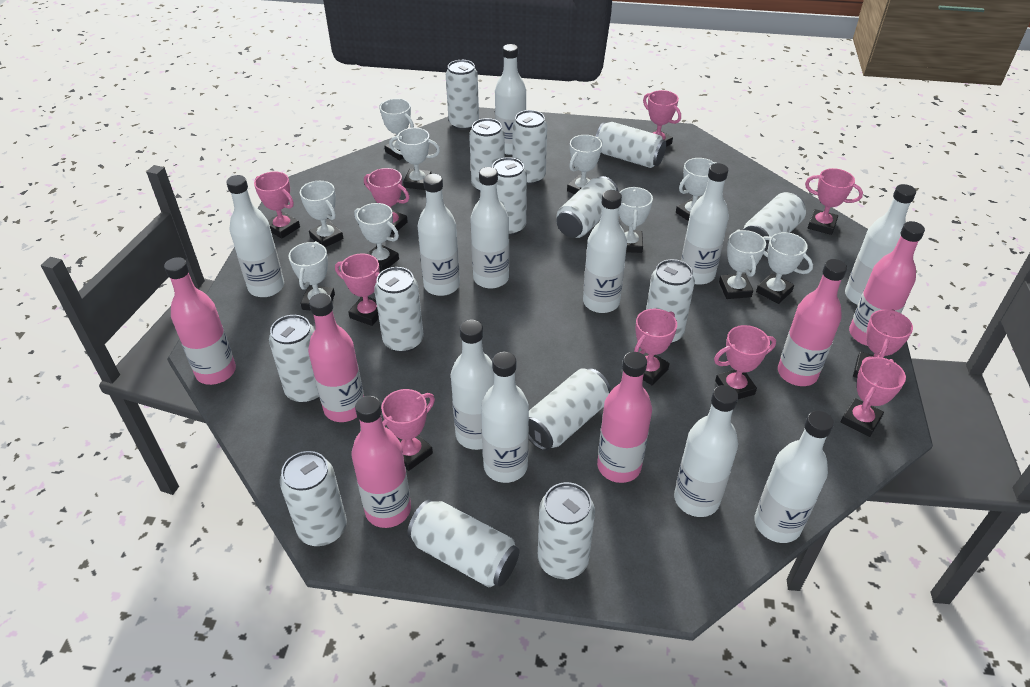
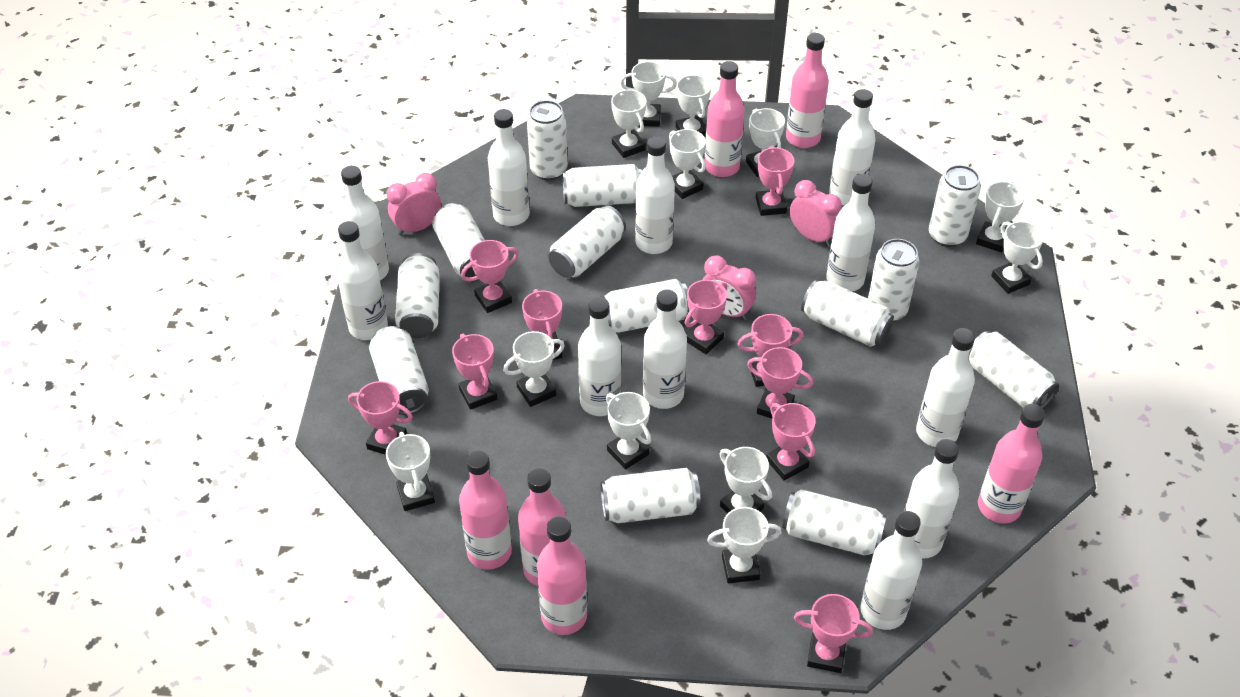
pink clock: 0 -> 3
white can: 14 -> 13
white trophy: 10 -> 12

